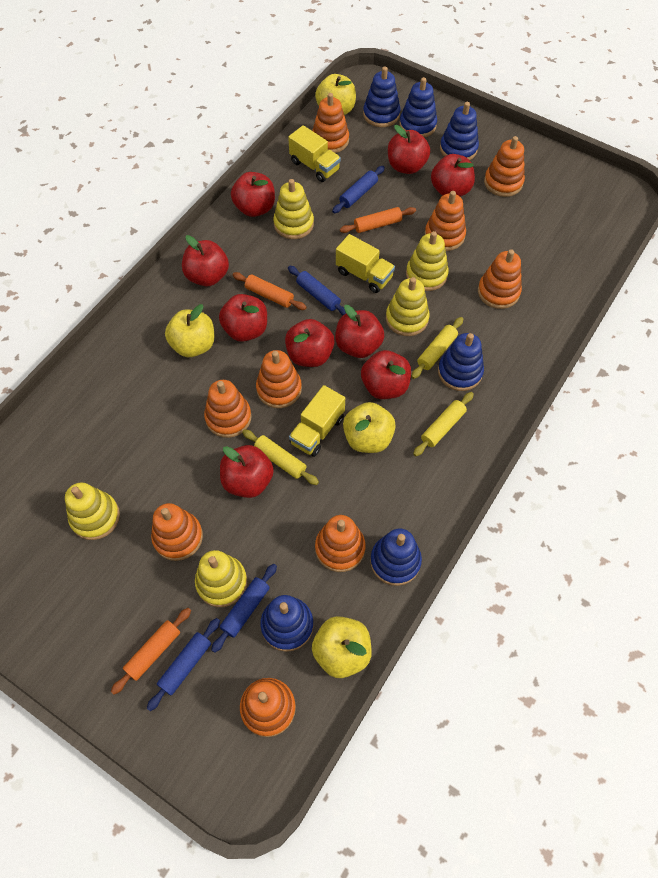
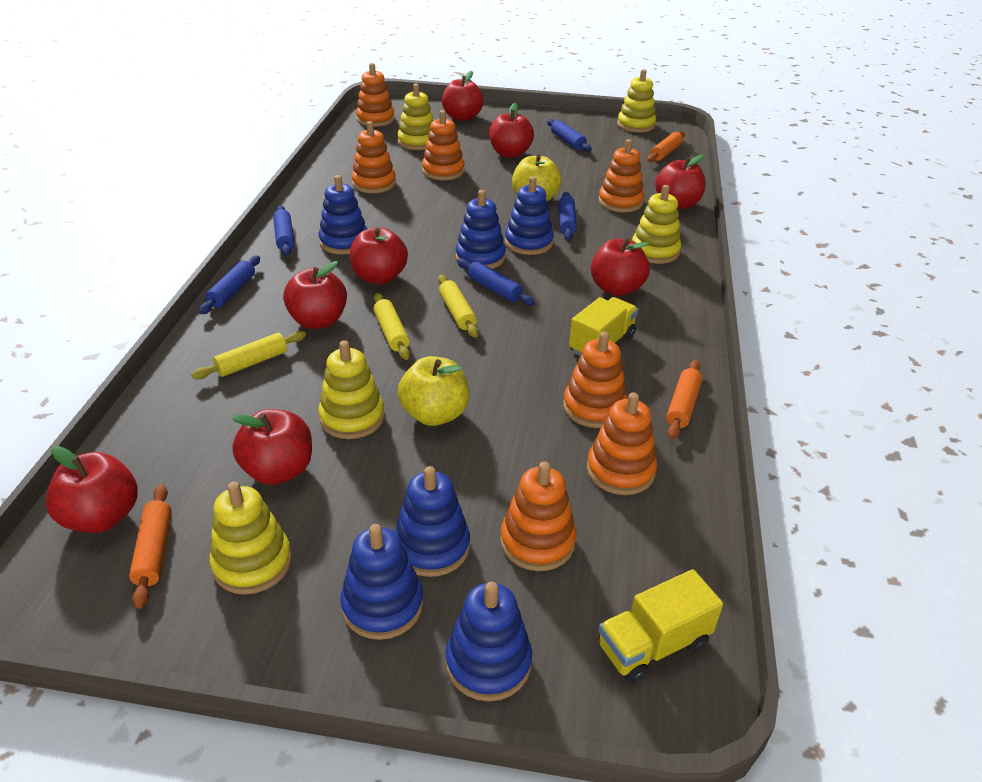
blue rolling pin: 4 -> 5
orange stacking toy: 9 -> 7
red apple: 9 -> 8
yellow apple: 4 -> 2
yellow truck: 3 -> 2

